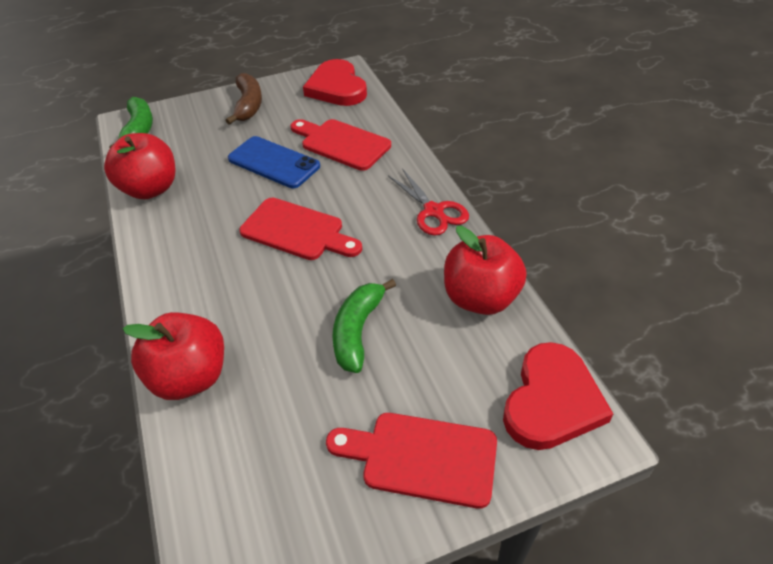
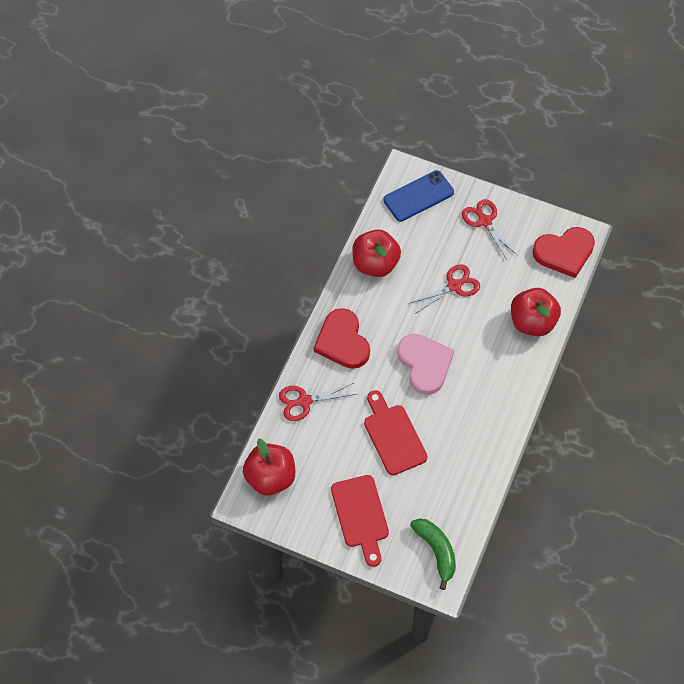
brown banana: 1 -> 0
green banana: 2 -> 1
pink heart: 0 -> 1
red cutting board: 3 -> 2
red scissors: 1 -> 3

